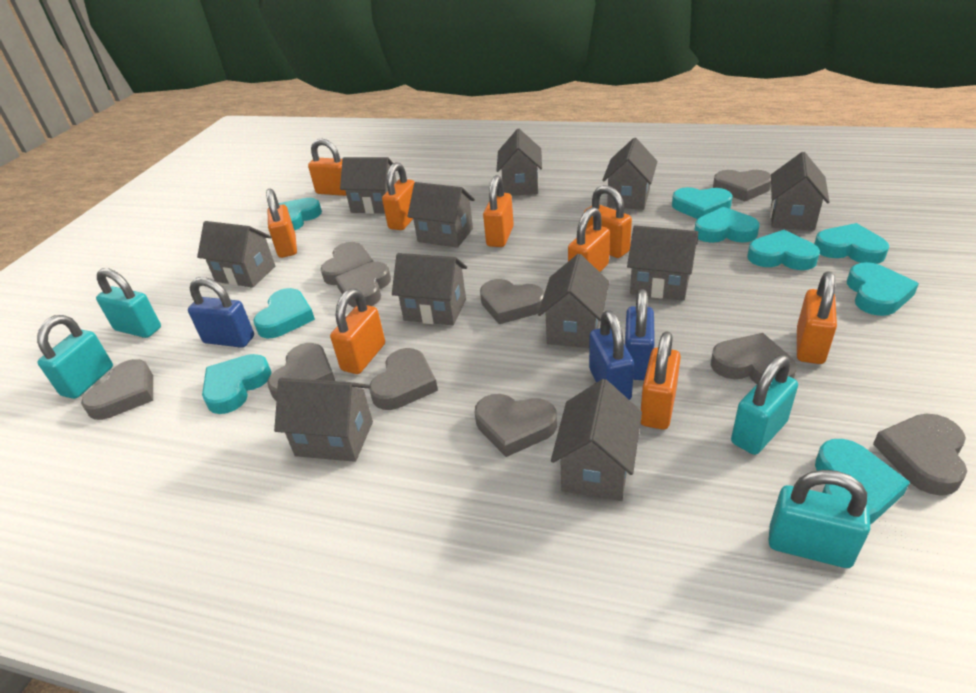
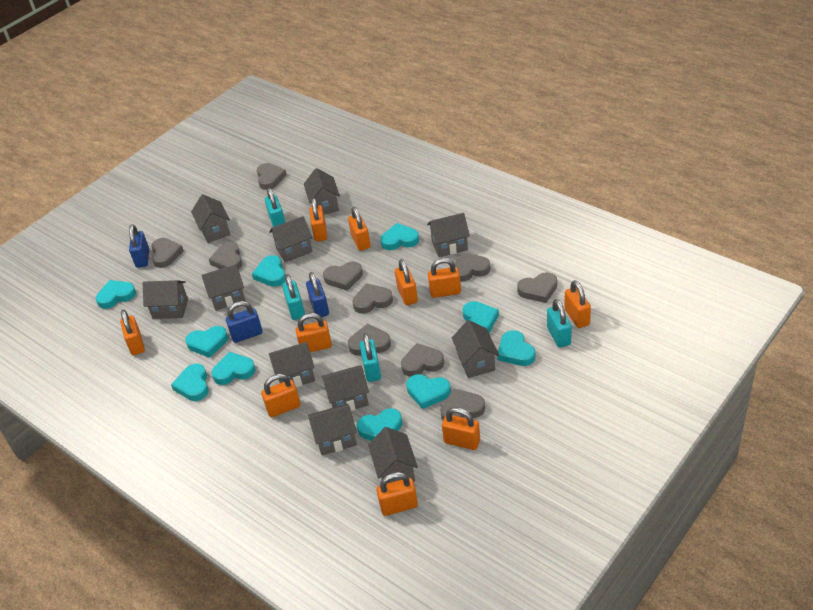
orange padlock: 9 -> 10
turquoise heart: 9 -> 10

